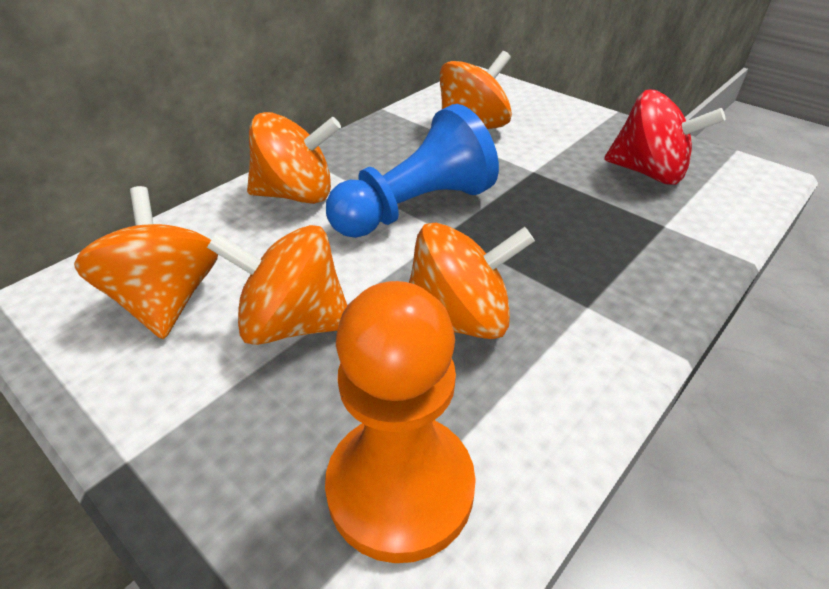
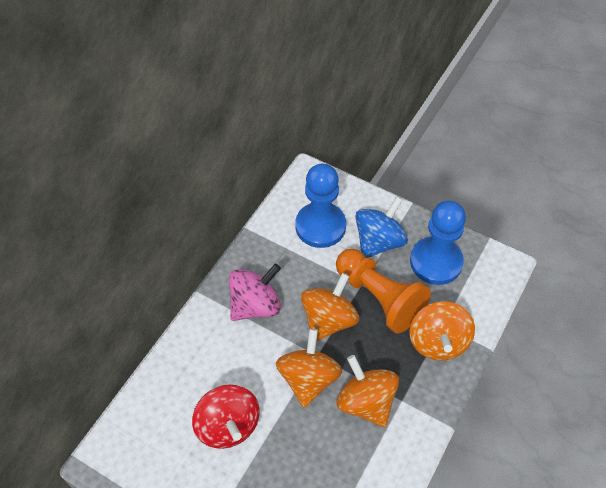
blue pawn: 1 -> 2
blue spinning top: 0 -> 1
orange spinning top: 5 -> 4
pink spinning top: 0 -> 1

